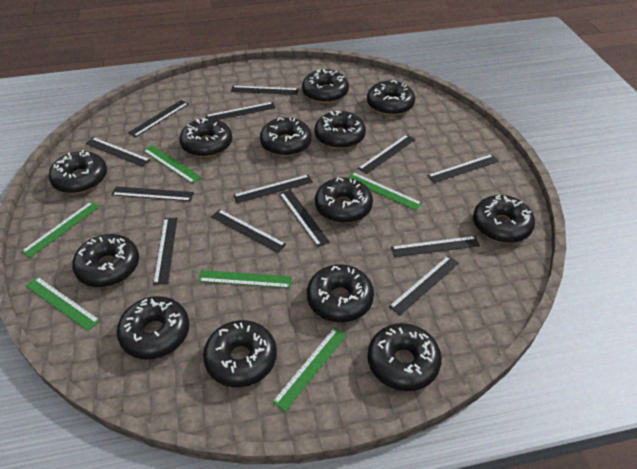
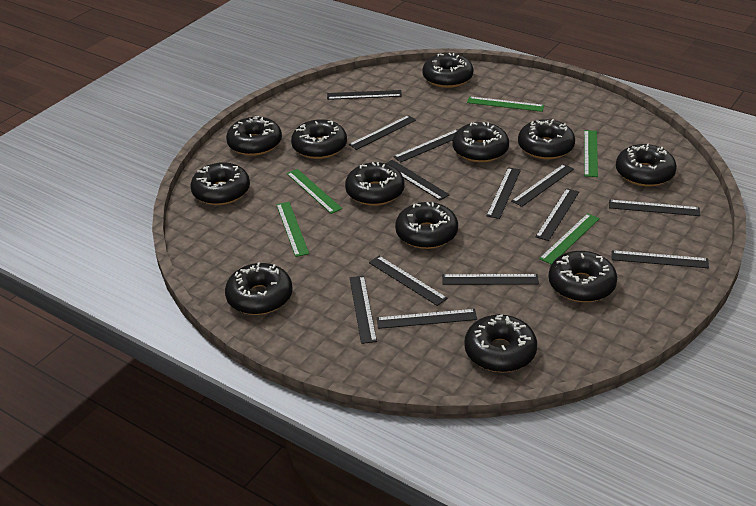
black donut: 13 -> 12
green ruler: 6 -> 5

